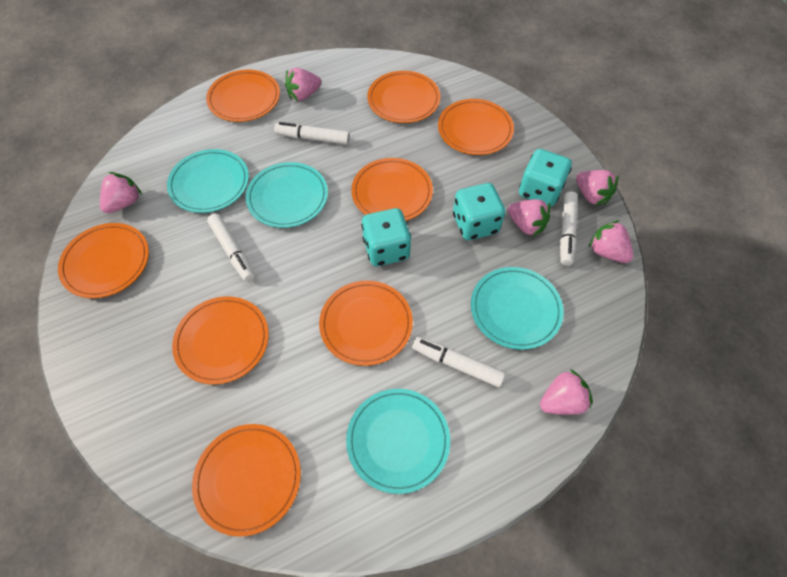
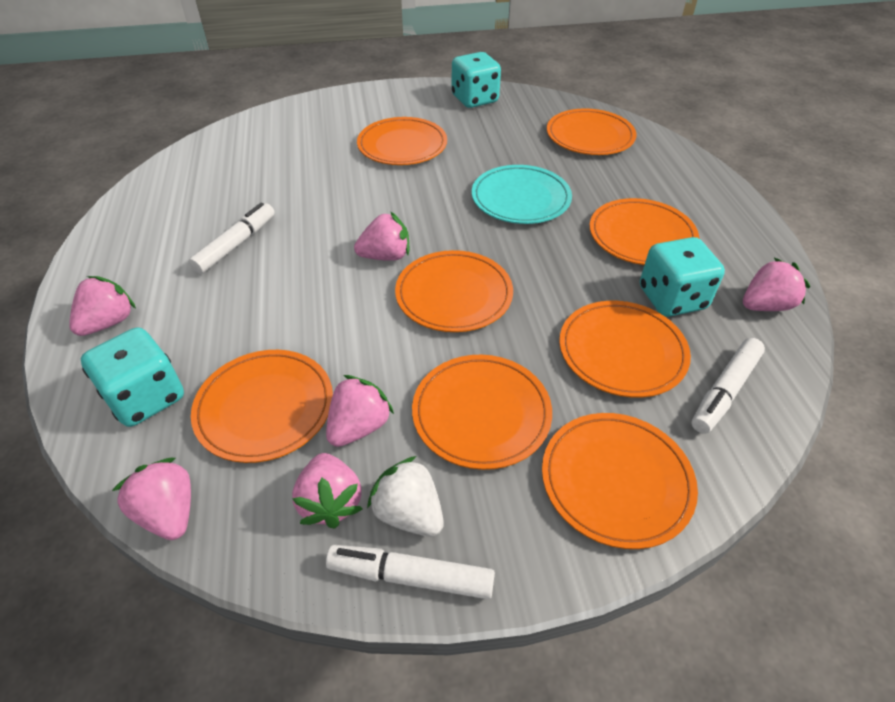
turquoise plate: 4 -> 1
white marker: 4 -> 3
white strawberry: 0 -> 1

